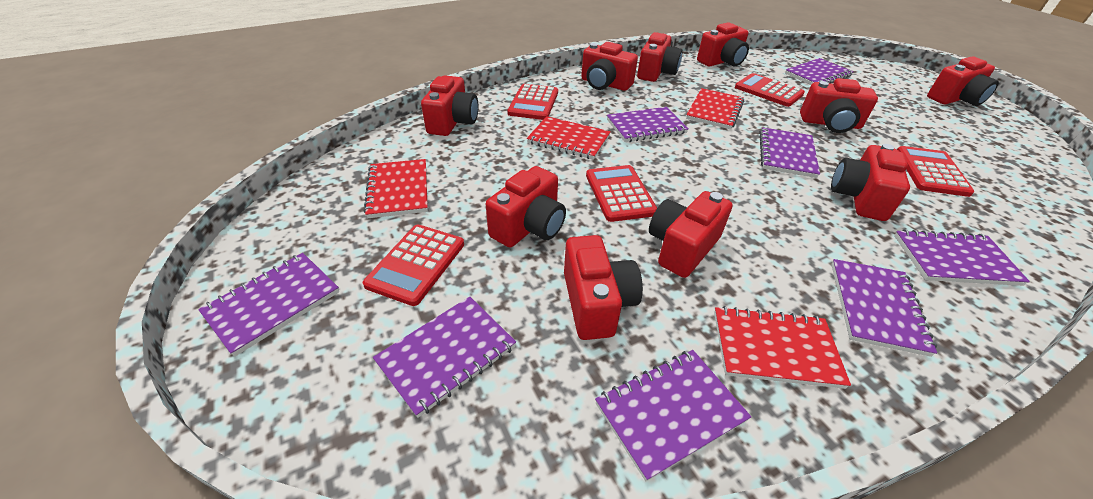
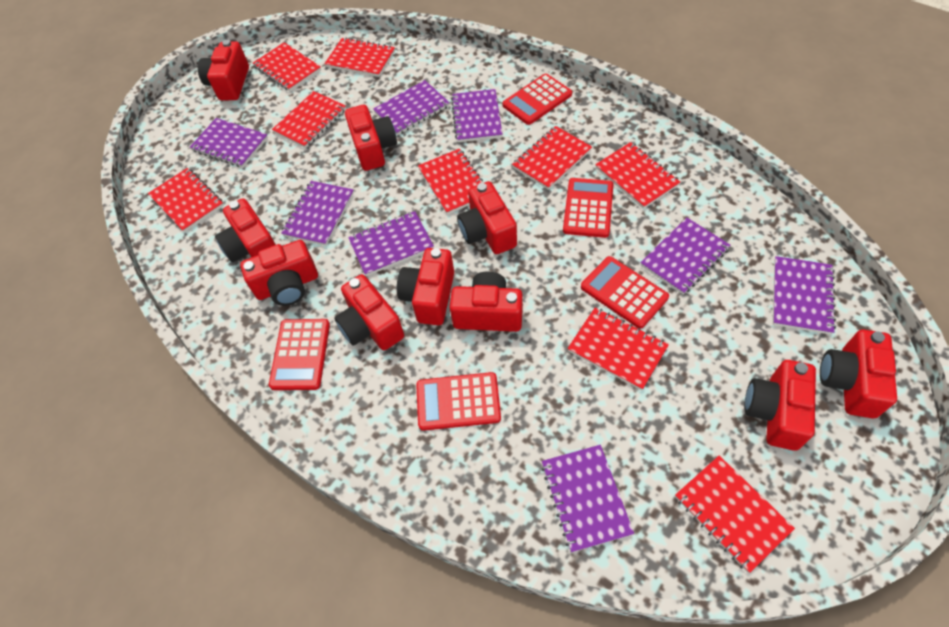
red notebook: 4 -> 9

